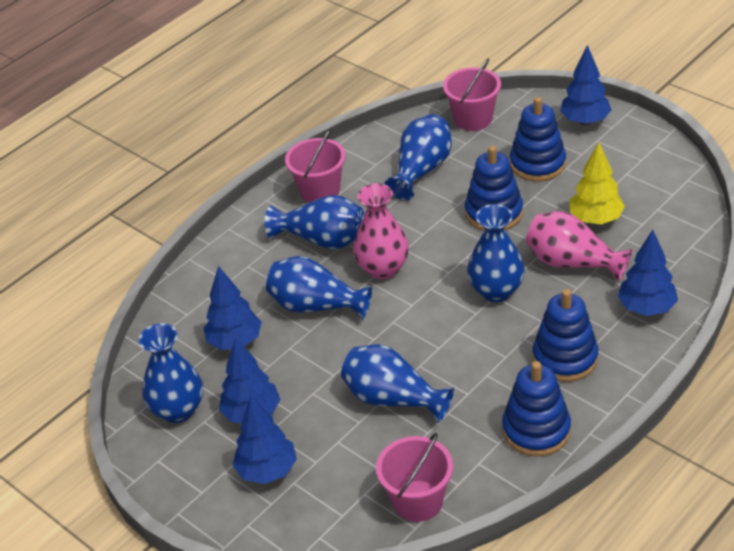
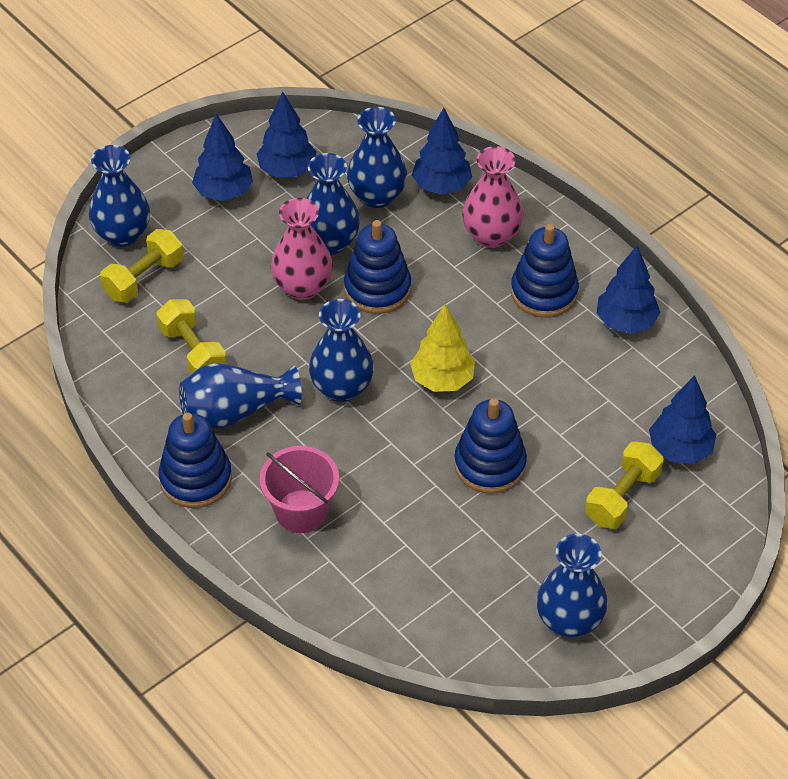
pink bucket: 3 -> 1
yellow dumbbell: 0 -> 3

